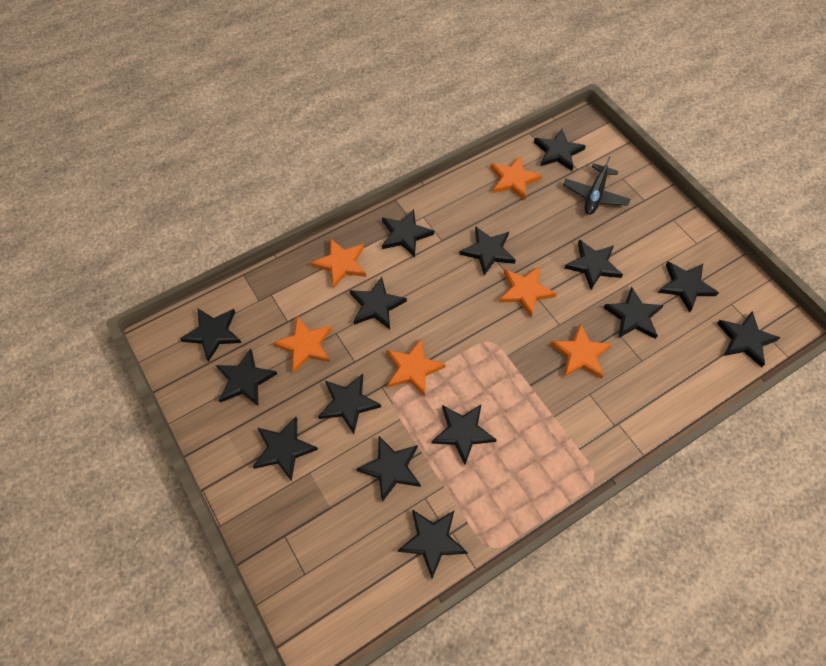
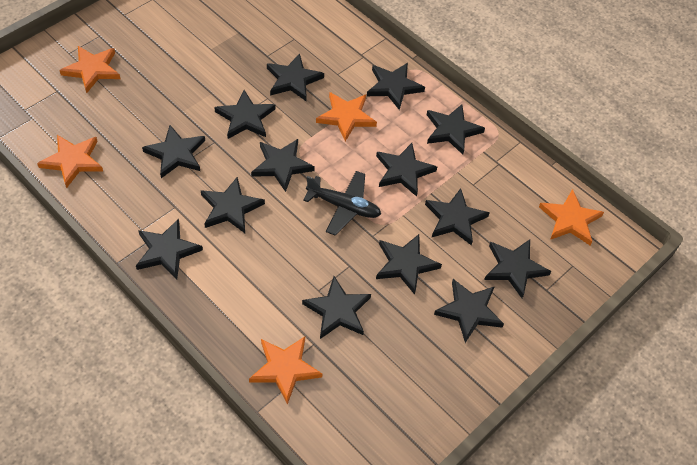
black star: 15 -> 14
orange star: 6 -> 5

